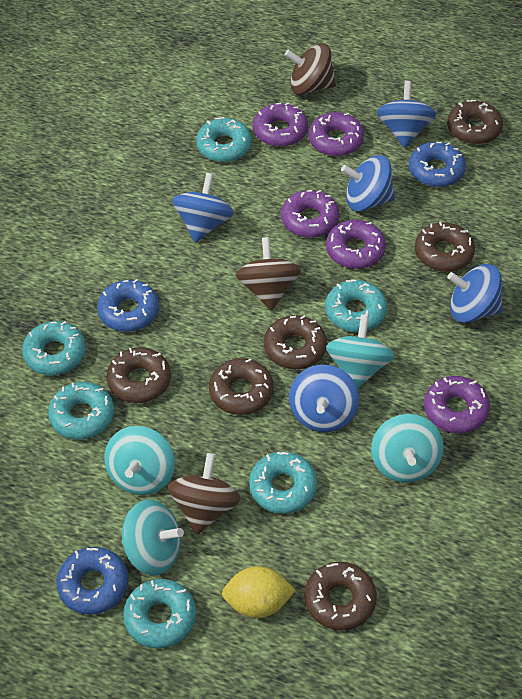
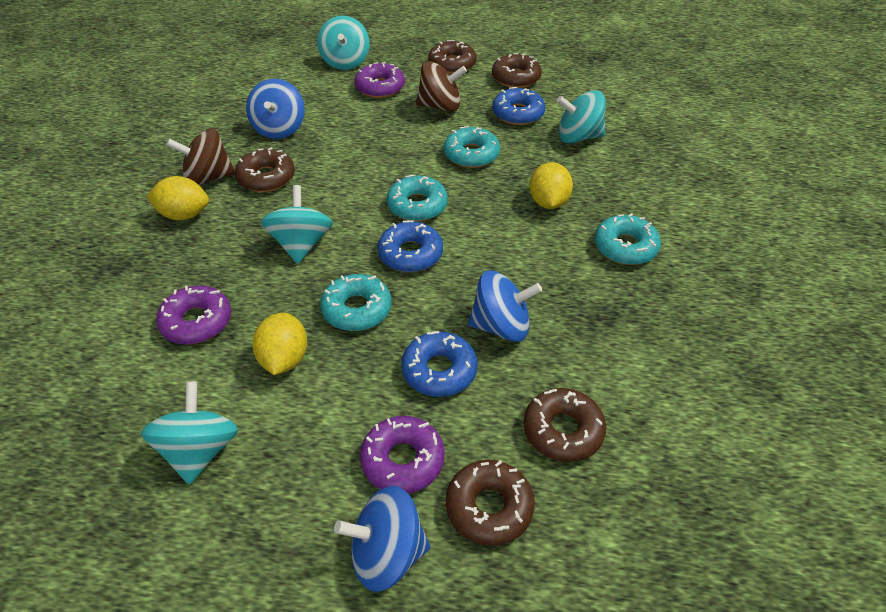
blue spinning top: 5 -> 3
brown donut: 6 -> 5
brown spinning top: 3 -> 2
purple donut: 5 -> 3
turquoise donut: 6 -> 4
yellow lemon: 1 -> 3

